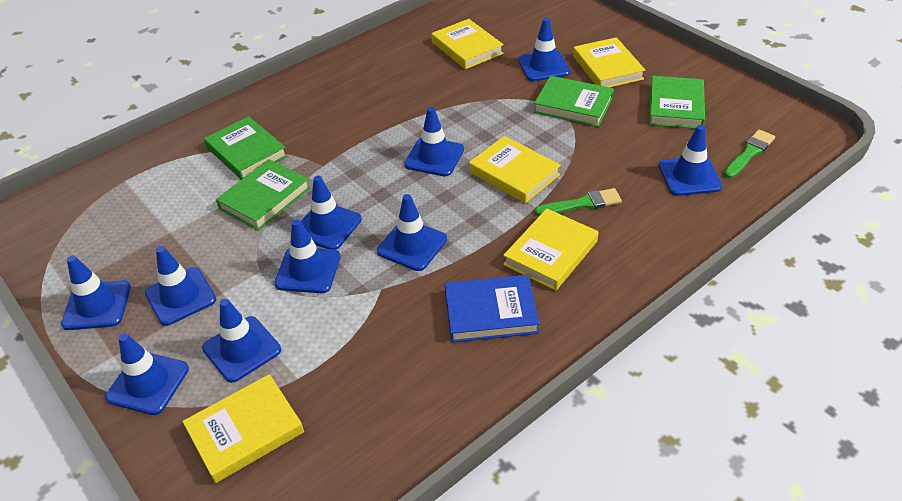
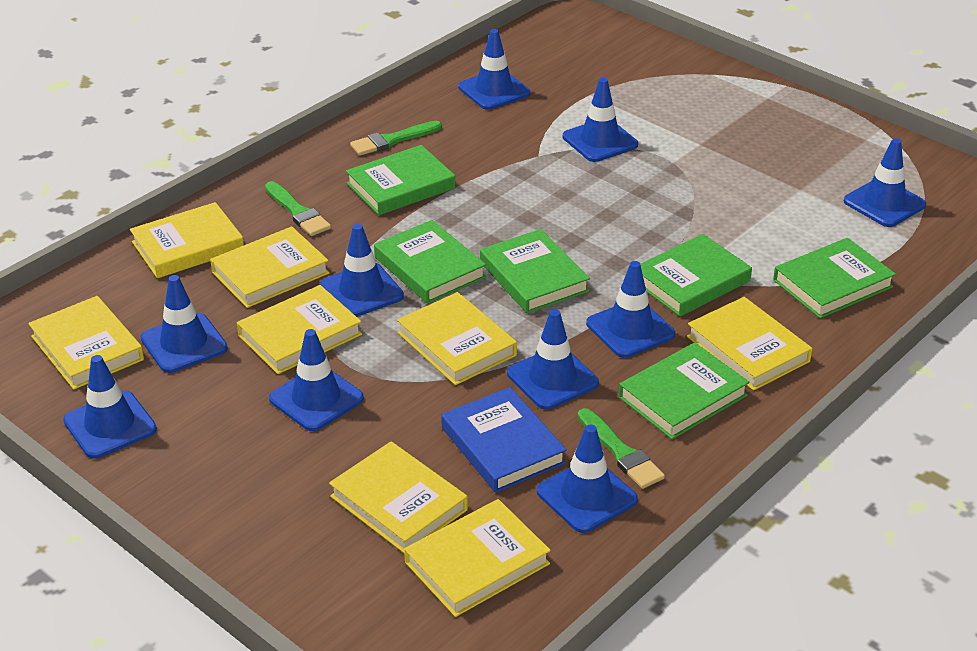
green book: 4 -> 6
green brush: 2 -> 3
yellow book: 5 -> 8

